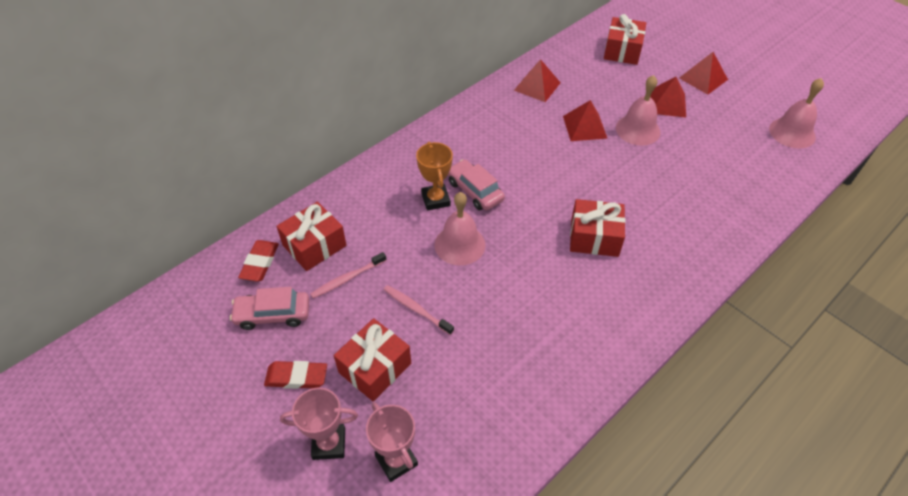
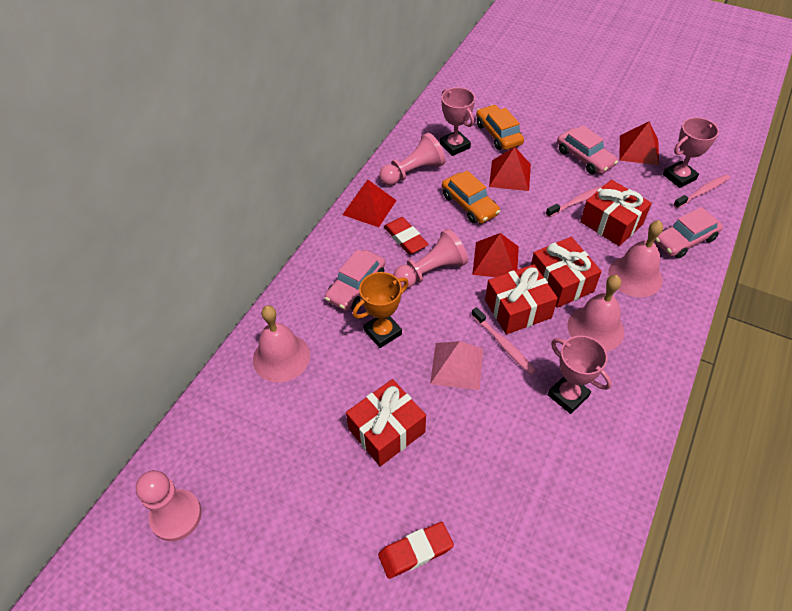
orange car: 0 -> 2
pink car: 2 -> 3
pink pawn: 0 -> 3
pink pyramid: 0 -> 1
pink toothbrush: 2 -> 3
pink trophy: 2 -> 3

